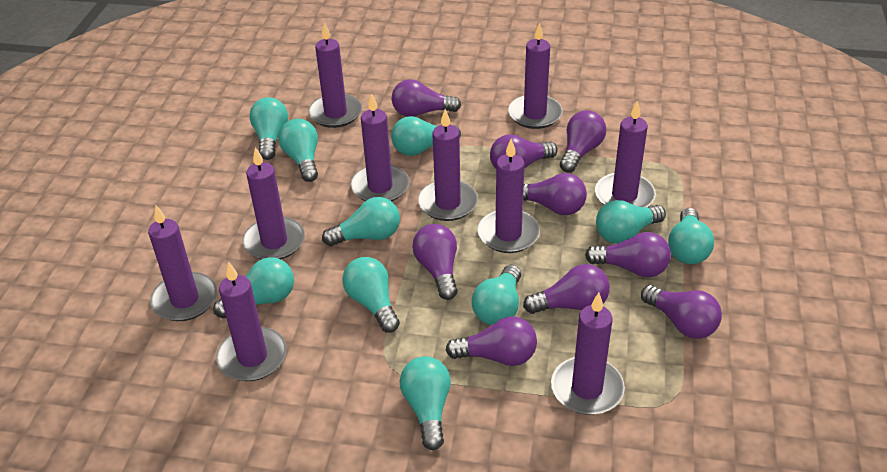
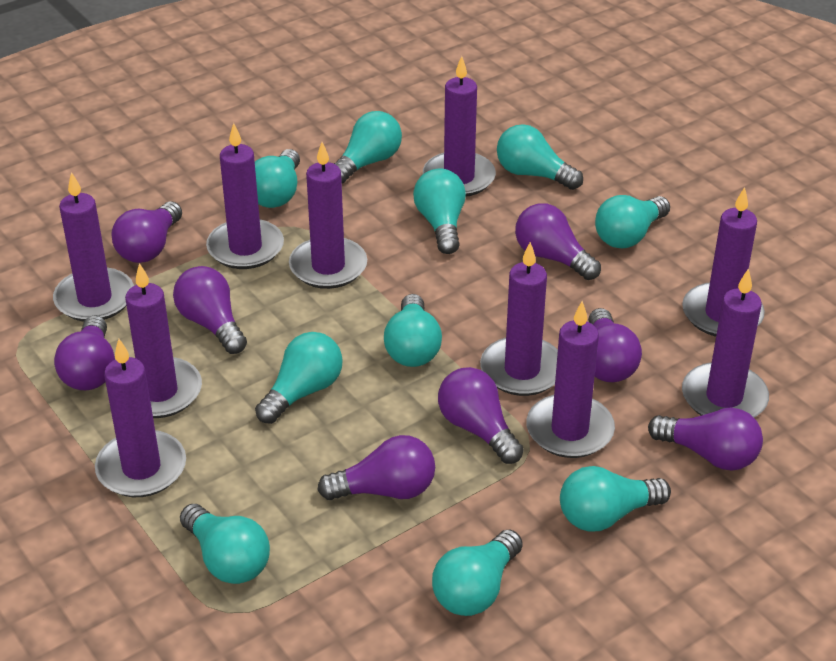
purple light bulb: 9 -> 8

